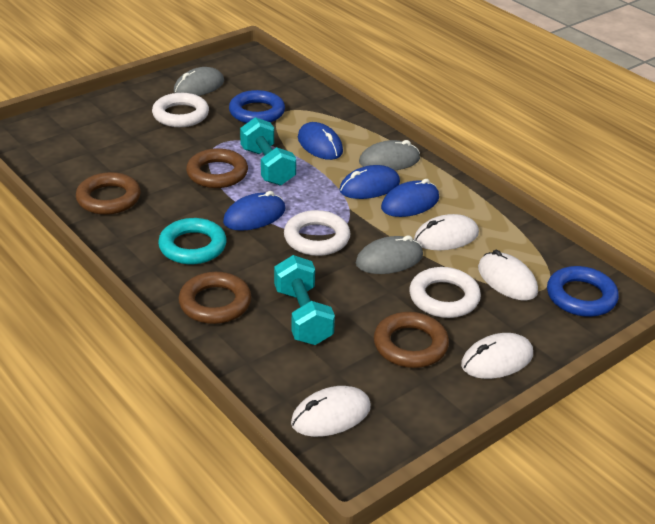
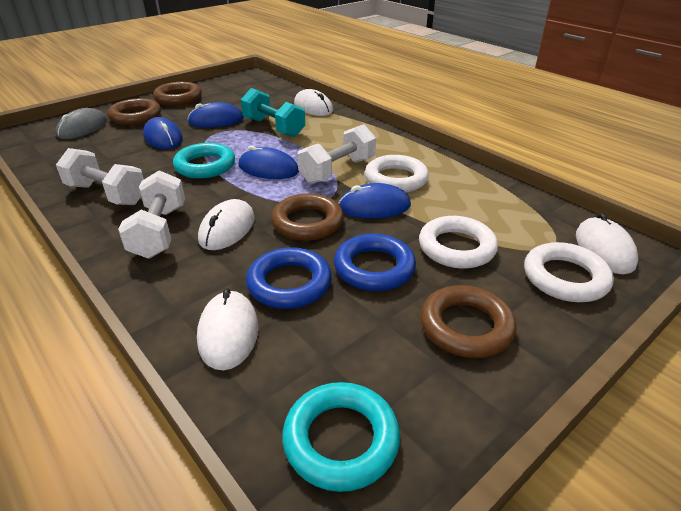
grey mouse: 3 -> 1
turquoise dumbbell: 2 -> 1
turquoise ring: 1 -> 2
white dumbbell: 0 -> 3

